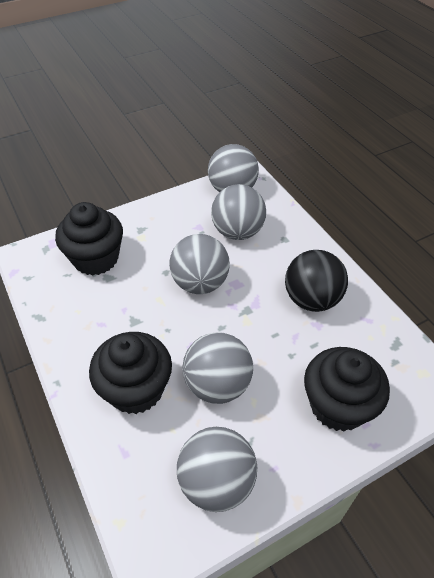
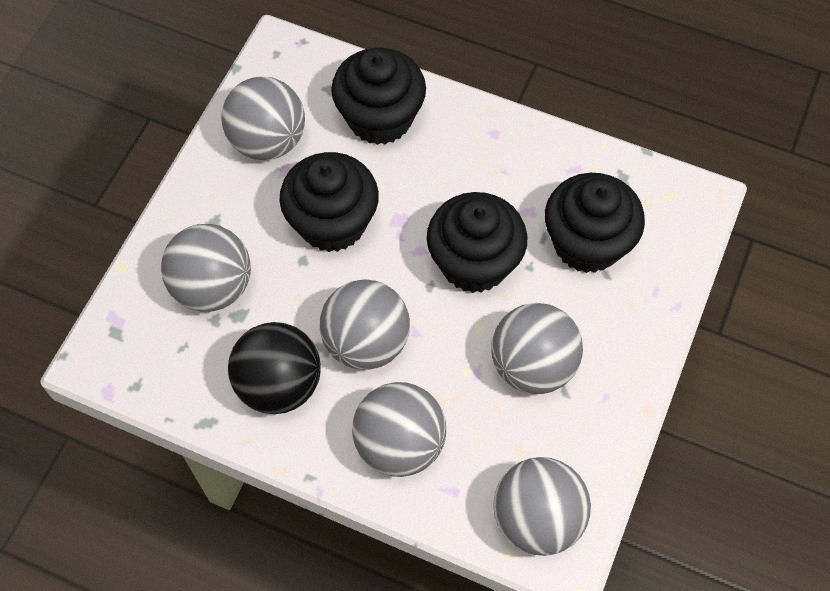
black cupcake: 3 -> 4
grey ball: 5 -> 6

